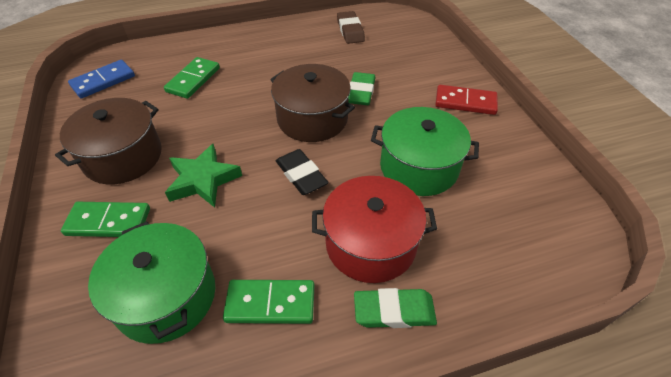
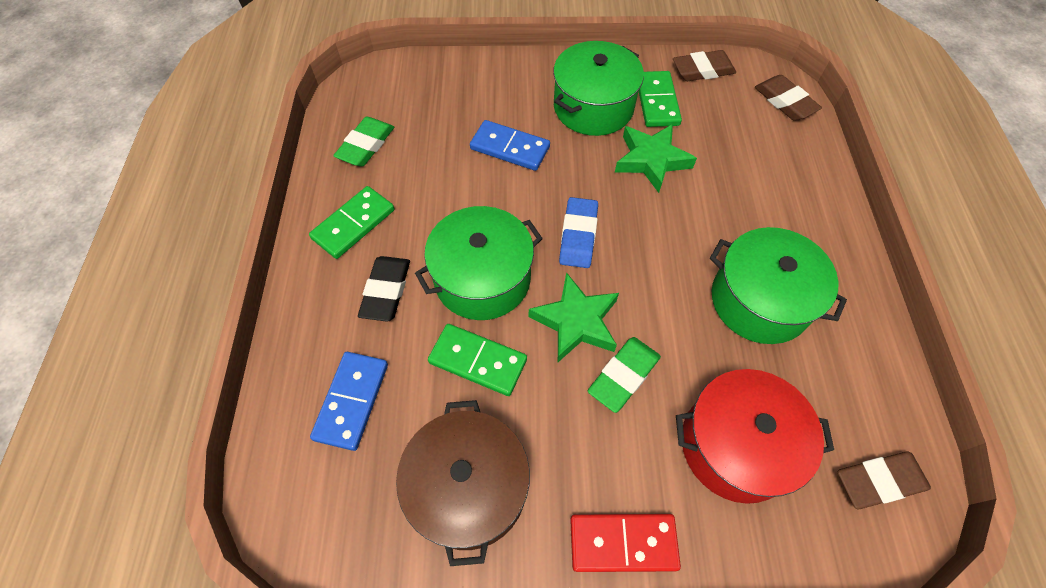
blue domino: 1 -> 2
blue eraser: 0 -> 1
brown eraser: 1 -> 3
brown pot: 2 -> 1
green pot: 2 -> 3
green star: 1 -> 2

